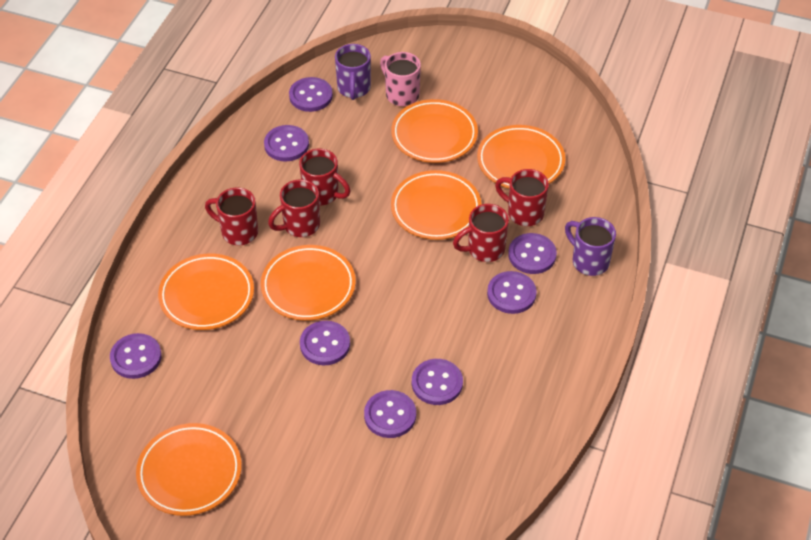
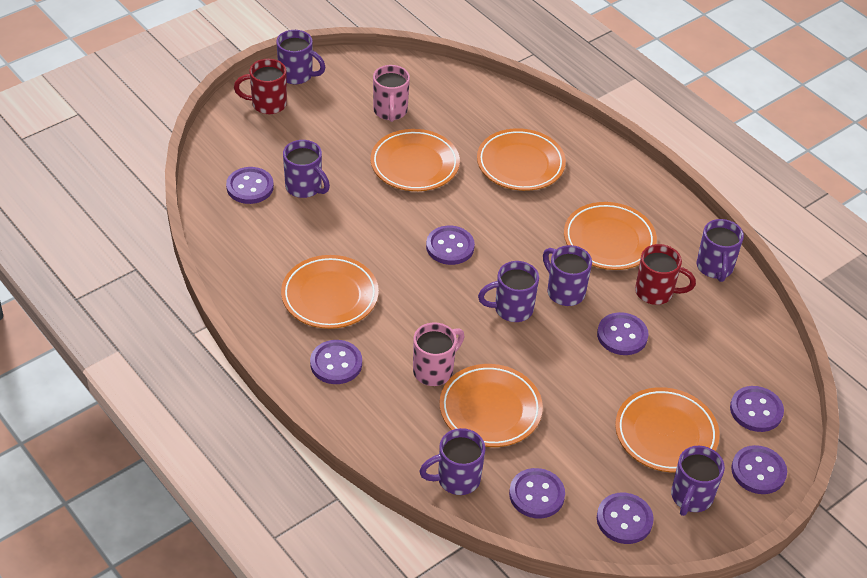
pink mug: 1 -> 2
purple mug: 2 -> 7
red mug: 5 -> 2

